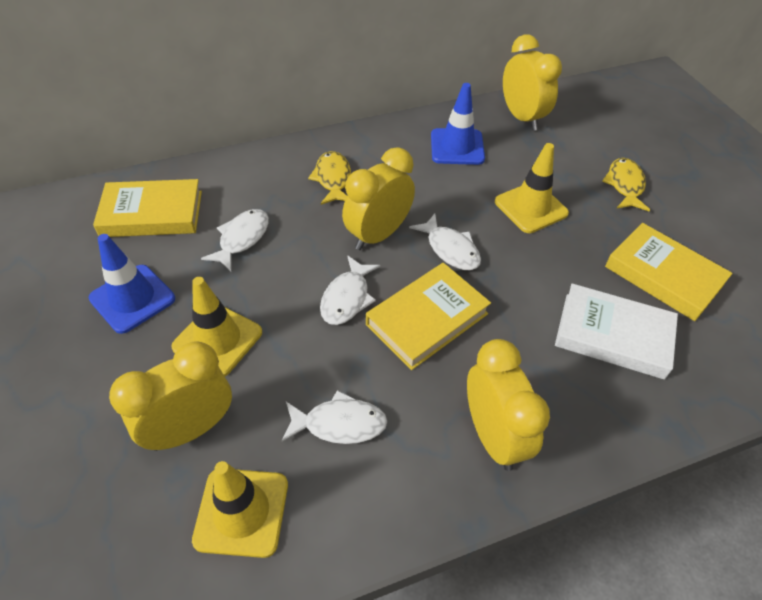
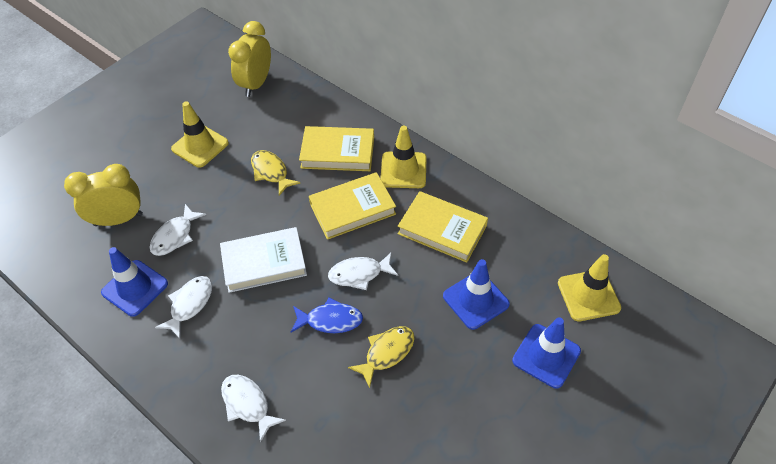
blue fish: 0 -> 1
blue traffic cone: 2 -> 3
yellow clock: 4 -> 2

